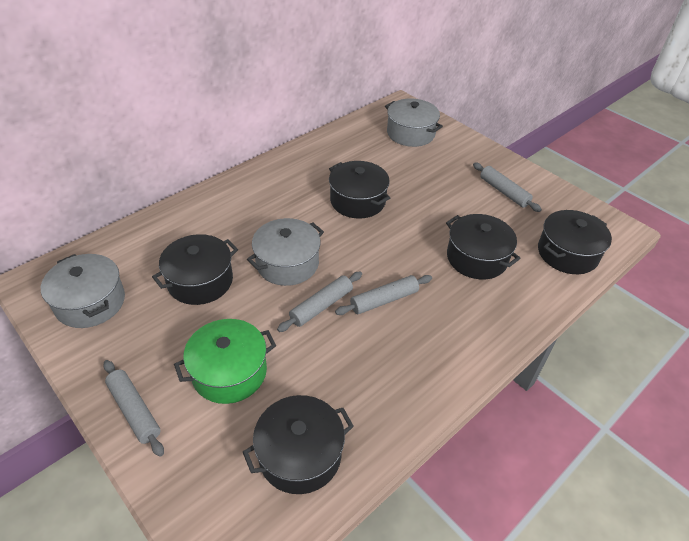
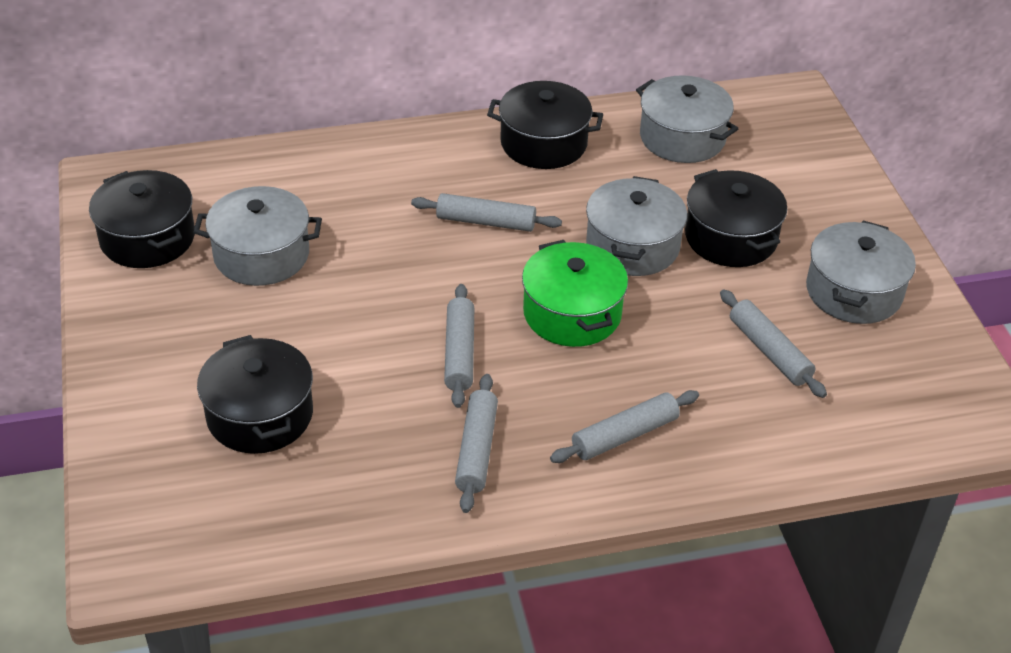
black pot: 5 -> 4
grey pot: 3 -> 4
grey rolling pin: 4 -> 5

